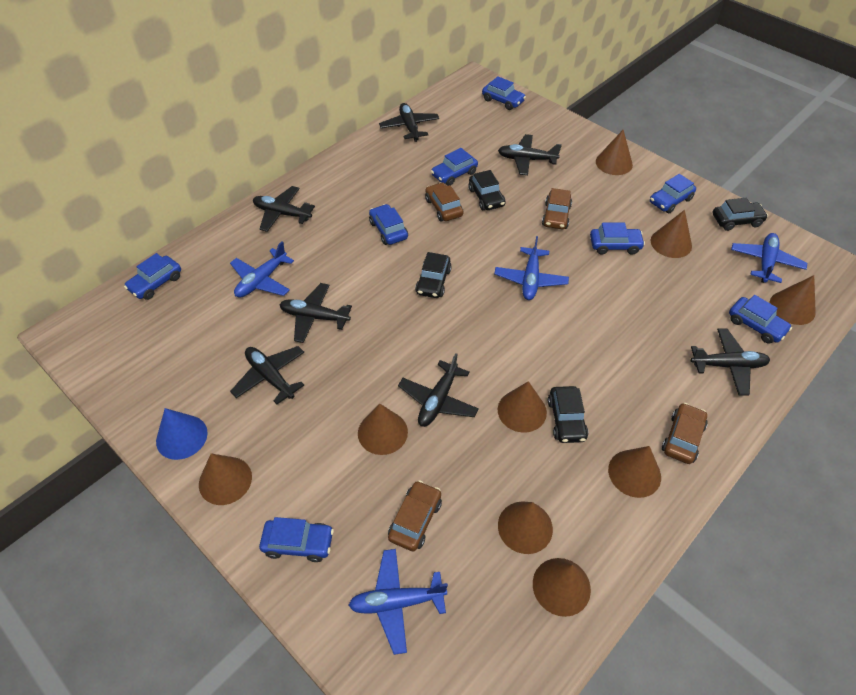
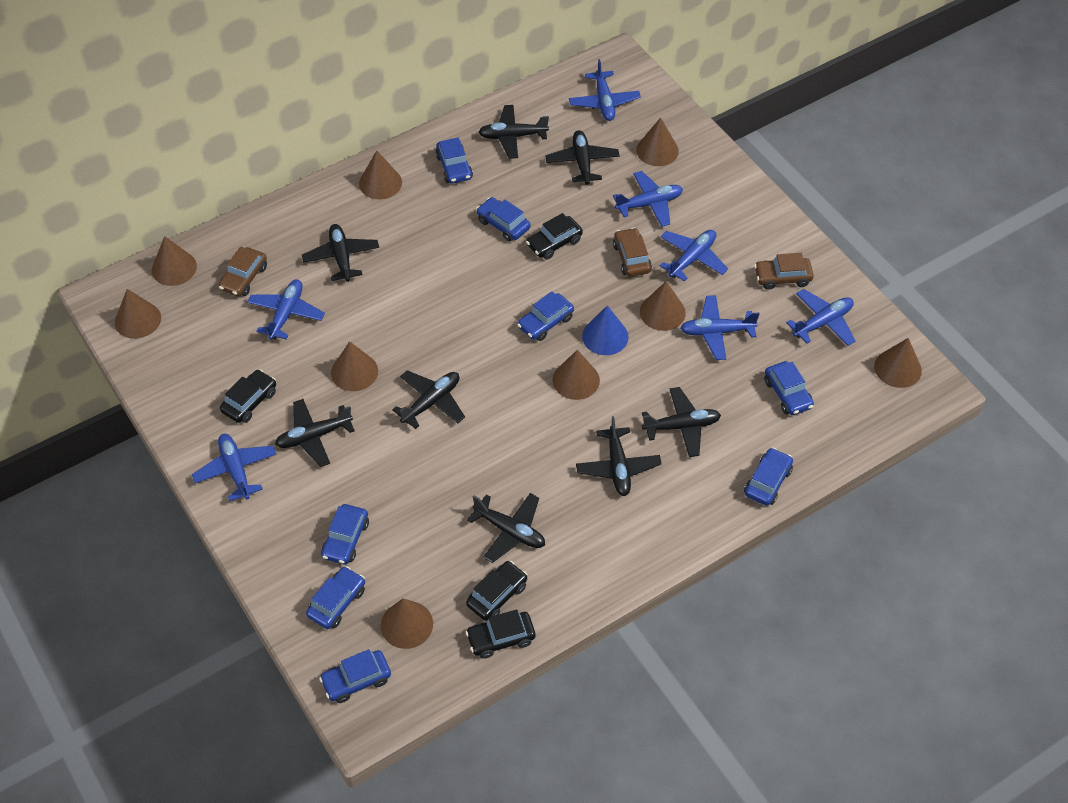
black plane: 7 -> 8
blue plane: 4 -> 7
brown car: 4 -> 3

